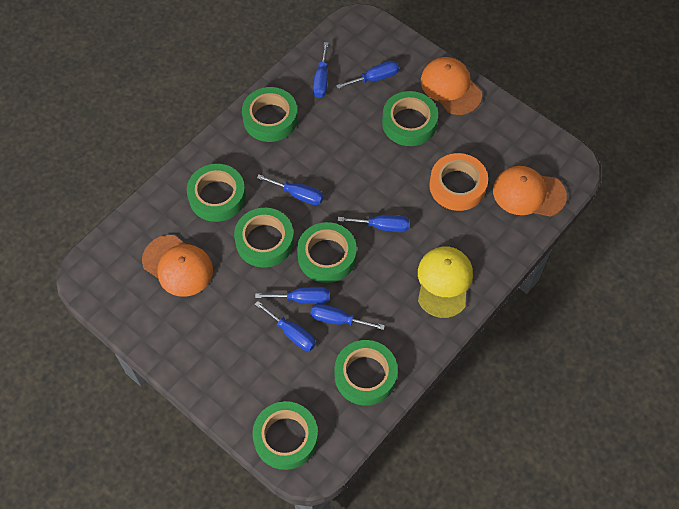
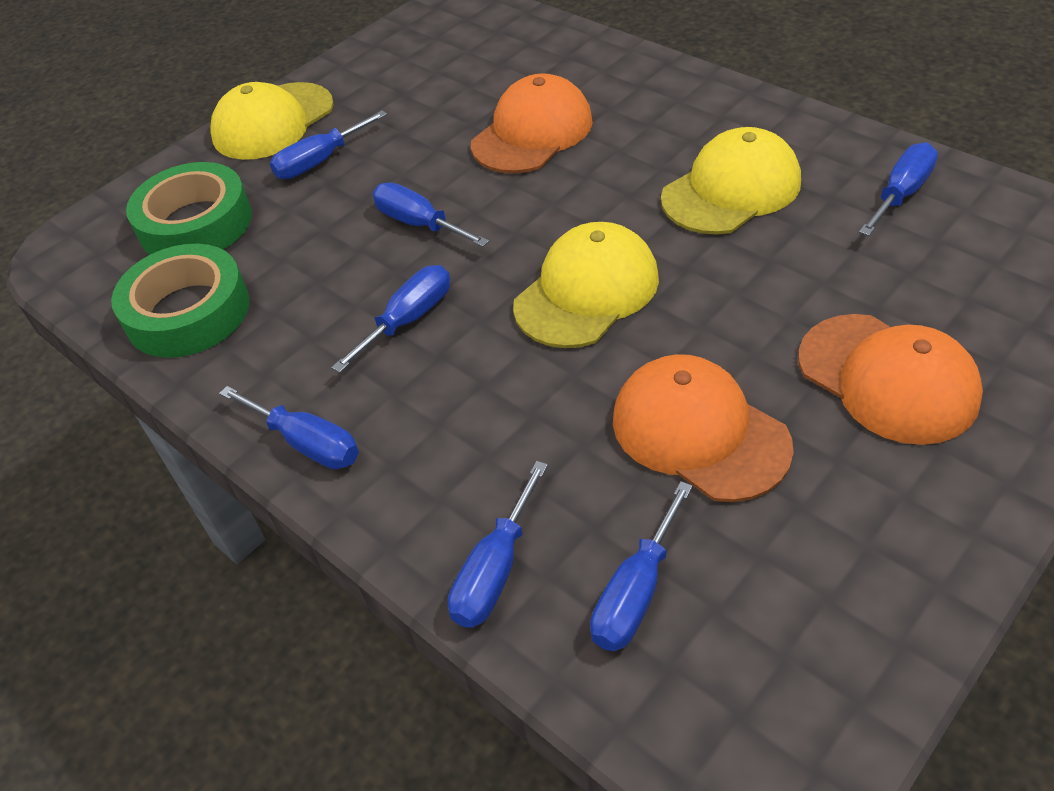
green tape: 7 -> 2
orange tape: 1 -> 0
yellow cap: 1 -> 3

